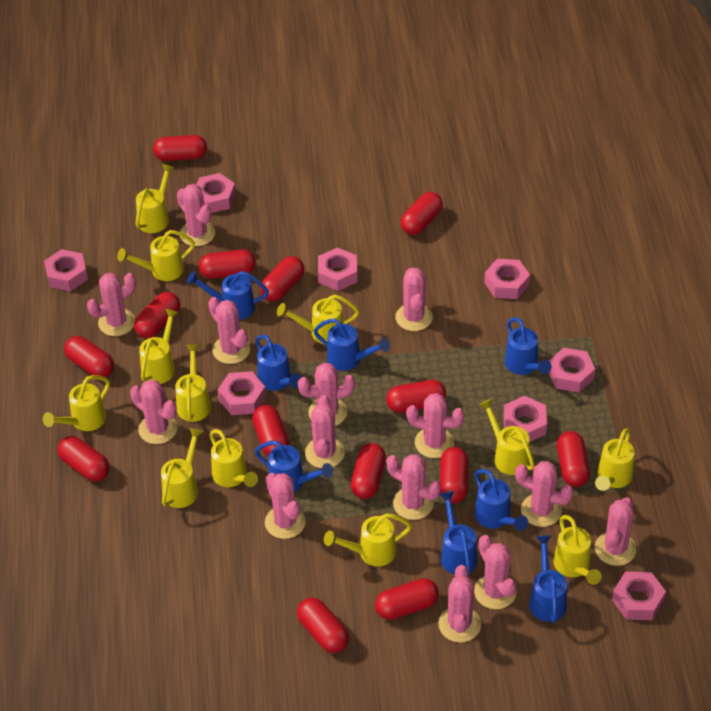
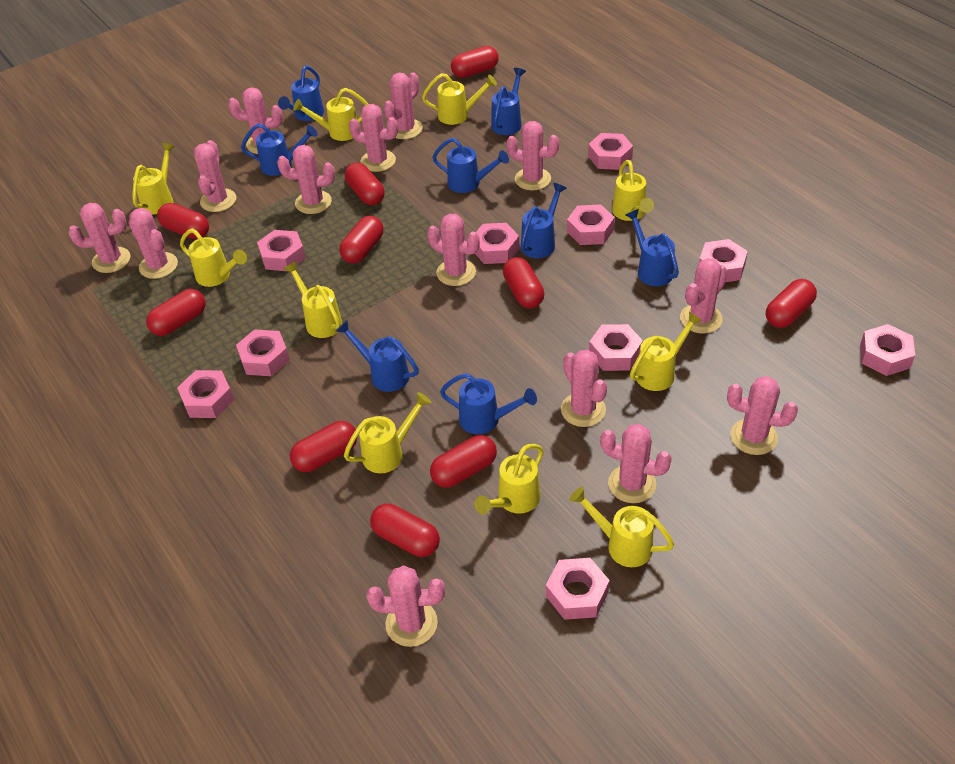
pink nut: 8 -> 10
red capsule: 14 -> 10
yellow watering can: 12 -> 10

